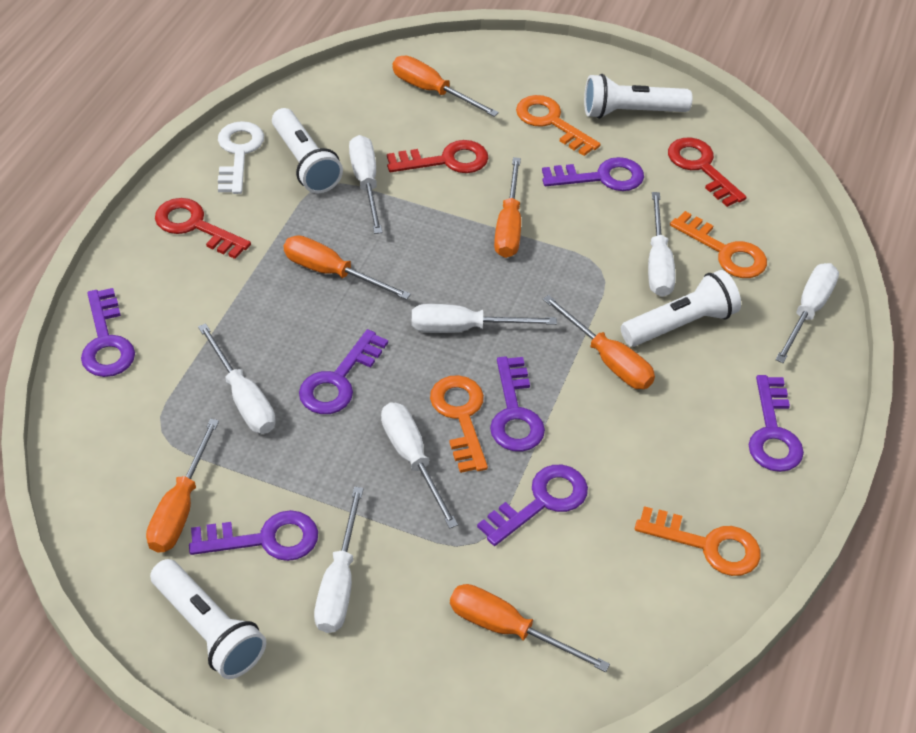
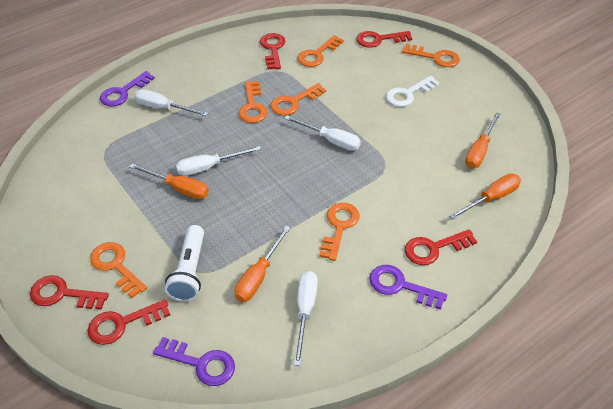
orange key: 4 -> 6
orange screwdriver: 6 -> 4
purple key: 7 -> 3
red key: 3 -> 5
white flashlight: 4 -> 1
white screwdriver: 7 -> 4

